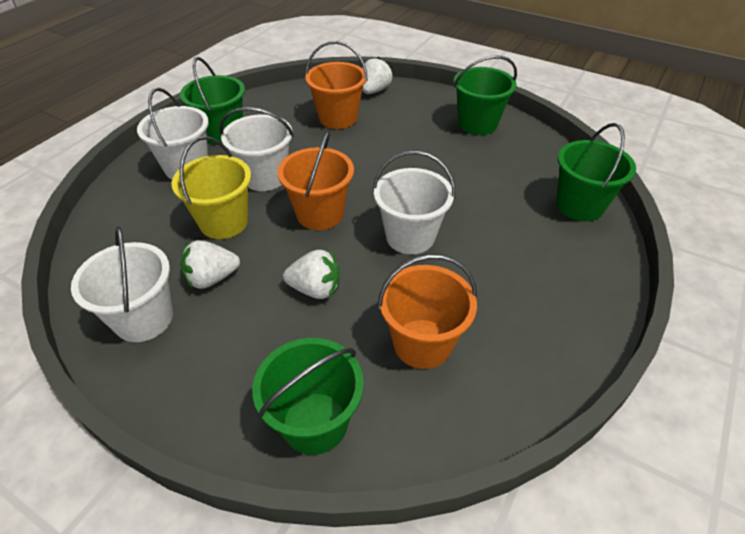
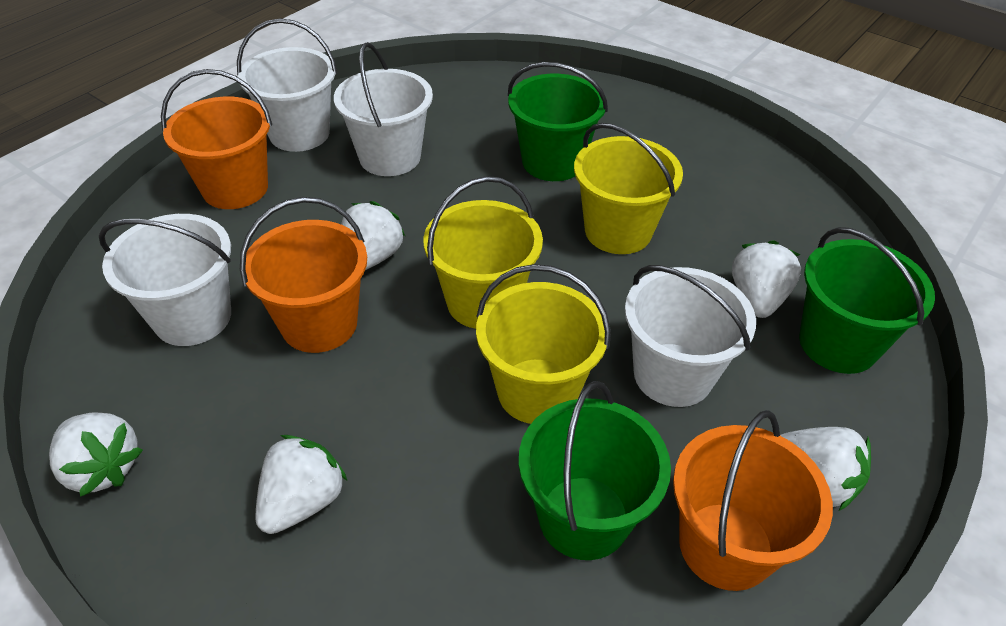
green bucket: 4 -> 3
white strawberry: 3 -> 5
yellow bucket: 1 -> 3

